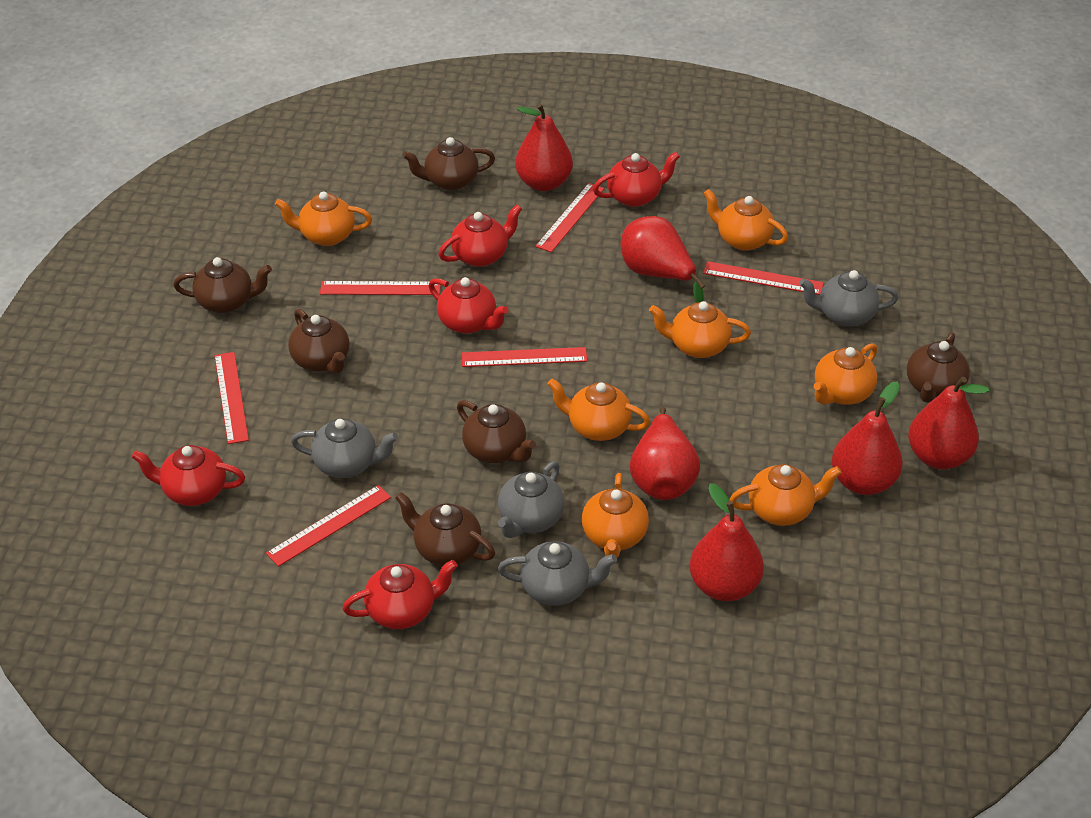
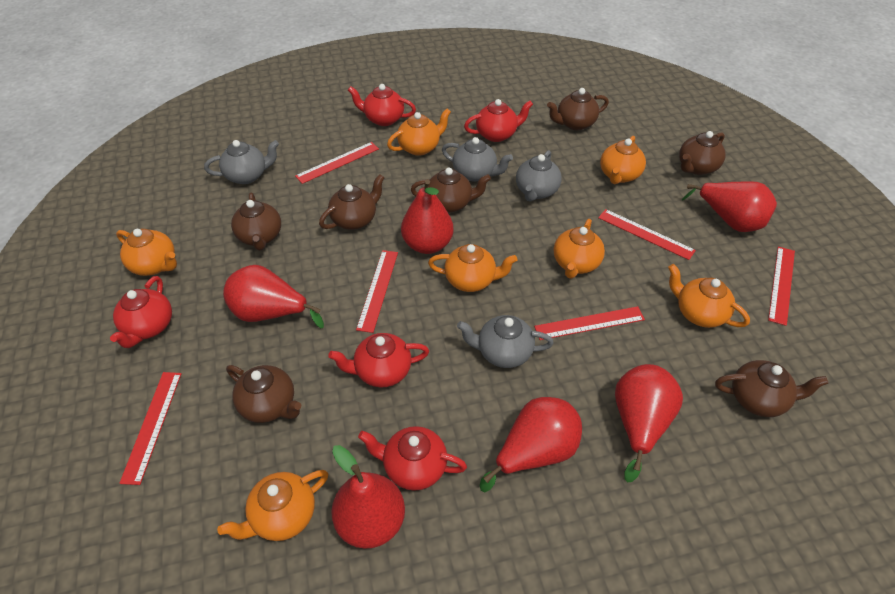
brown teapot: 6 -> 7

